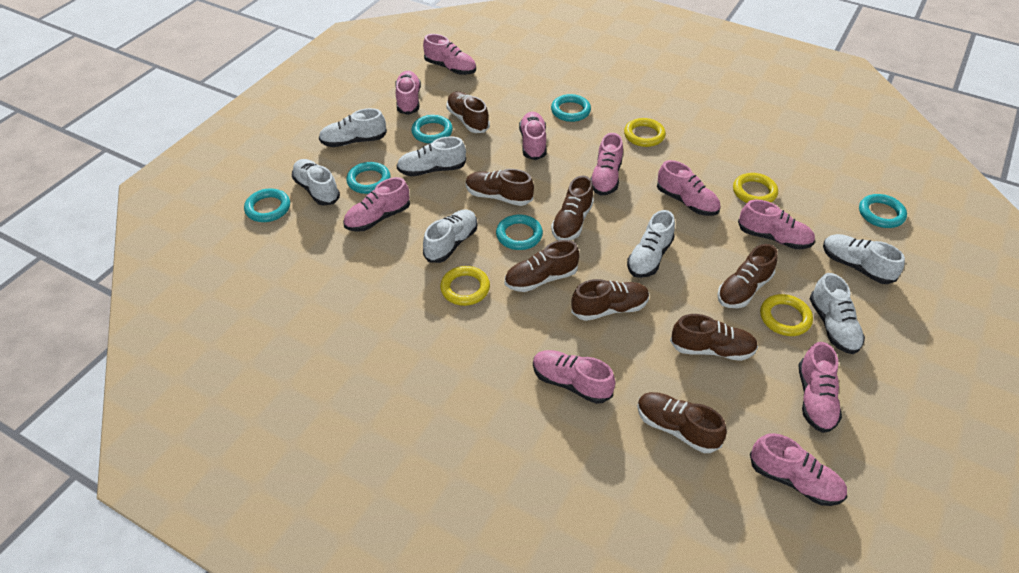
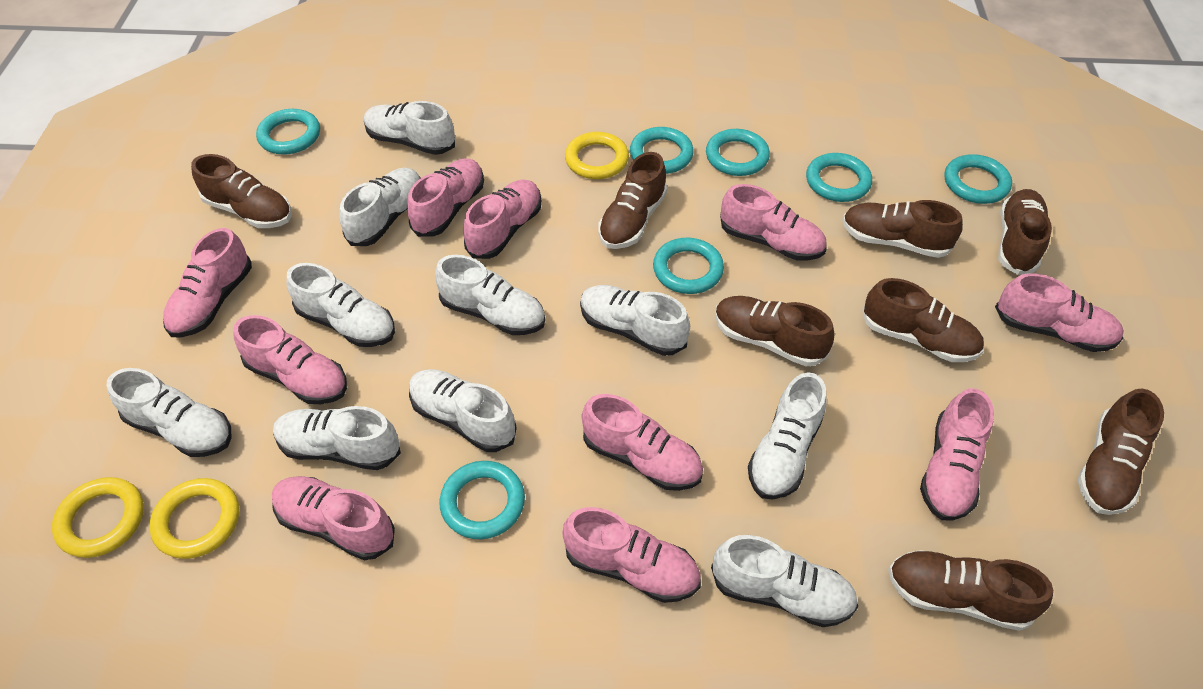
turquoise ring: 6 -> 7
white shoe: 7 -> 10
yellow ring: 4 -> 3

